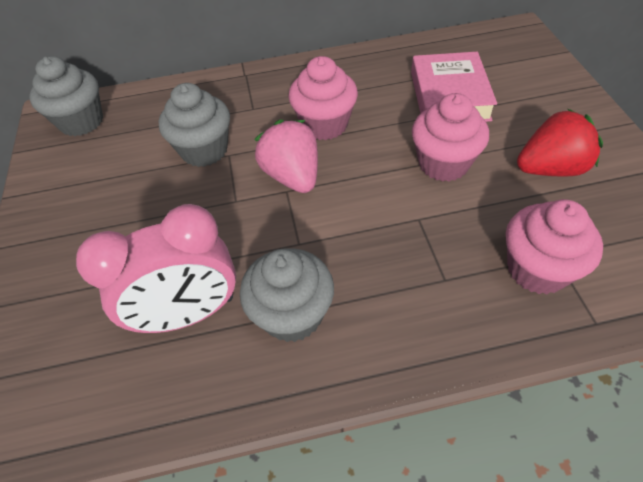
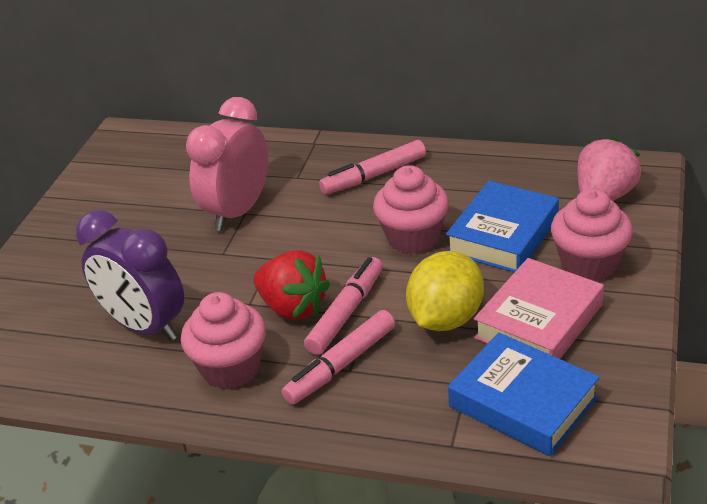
blue book: 0 -> 2
grey cupcake: 3 -> 0
pink marker: 0 -> 3
purple clock: 0 -> 1
yellow lemon: 0 -> 1

